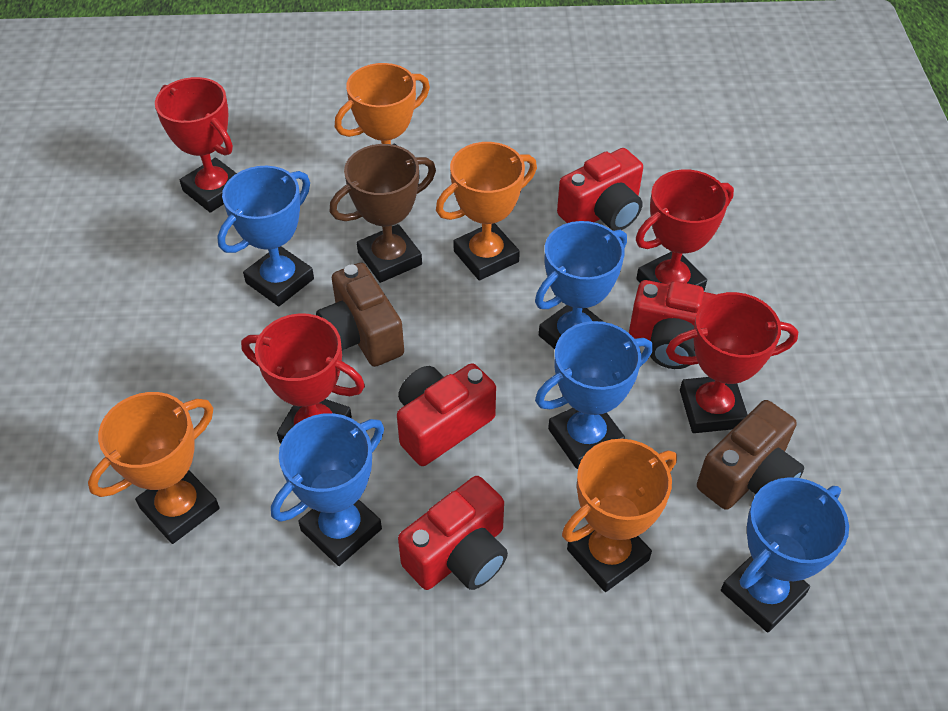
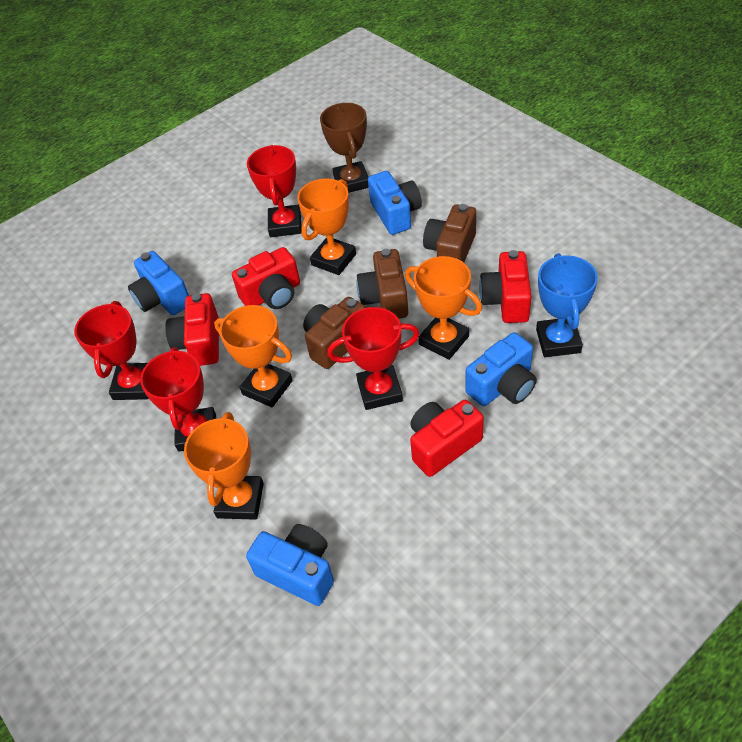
blue camera: 0 -> 4
blue trophy: 5 -> 1
brown camera: 2 -> 3

